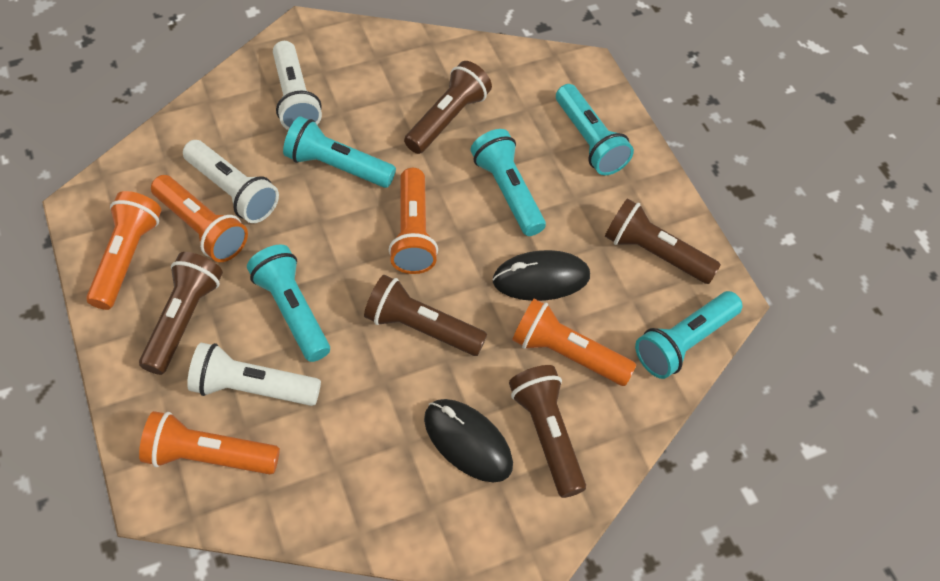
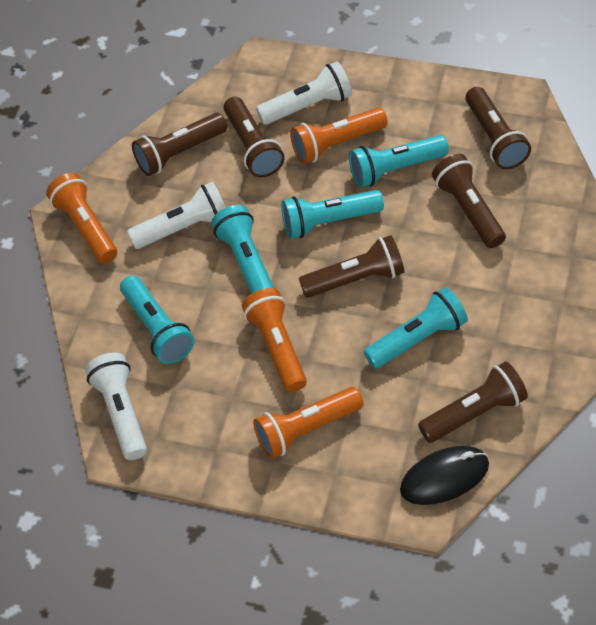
black mouse: 2 -> 1
brown flashlight: 5 -> 6
orange flashlight: 5 -> 4

